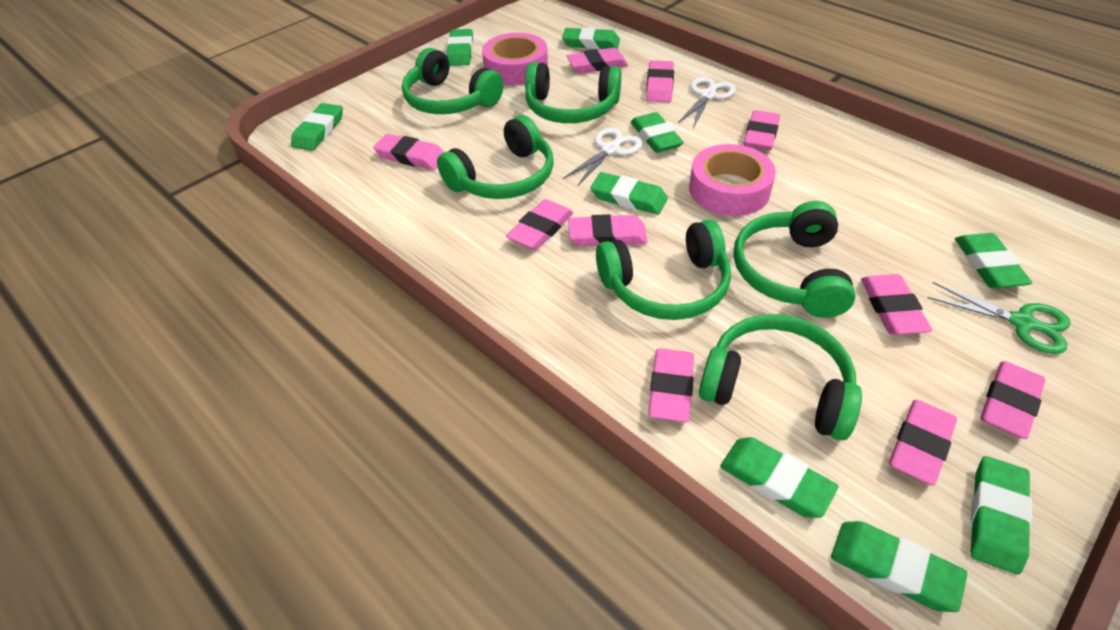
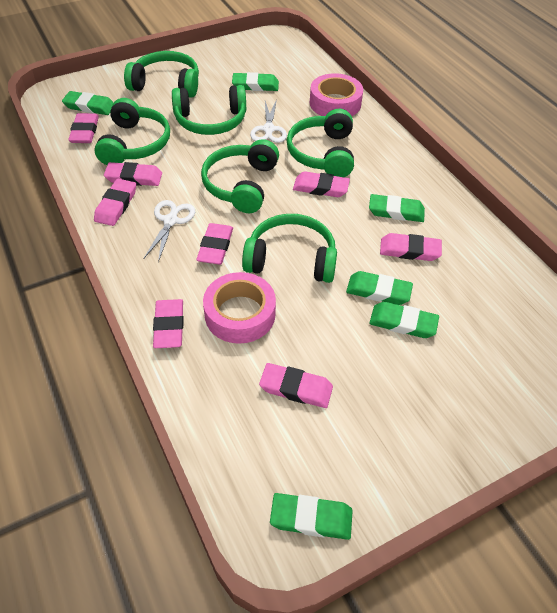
green eraser: 9 -> 6
green scissors: 1 -> 0
pink eraser: 10 -> 8

